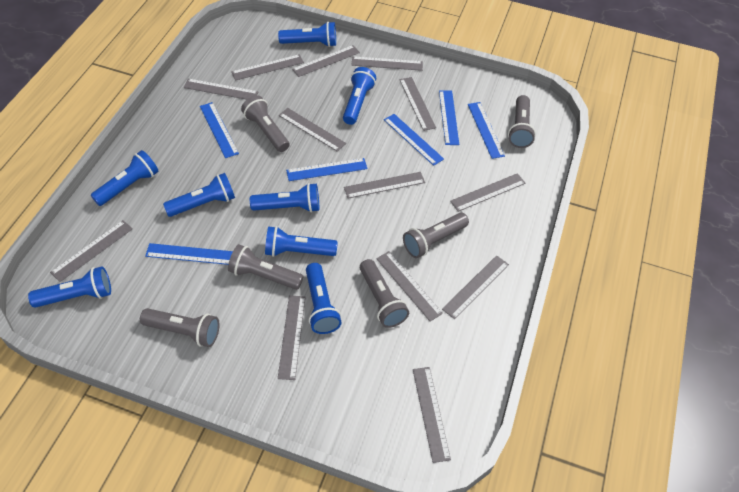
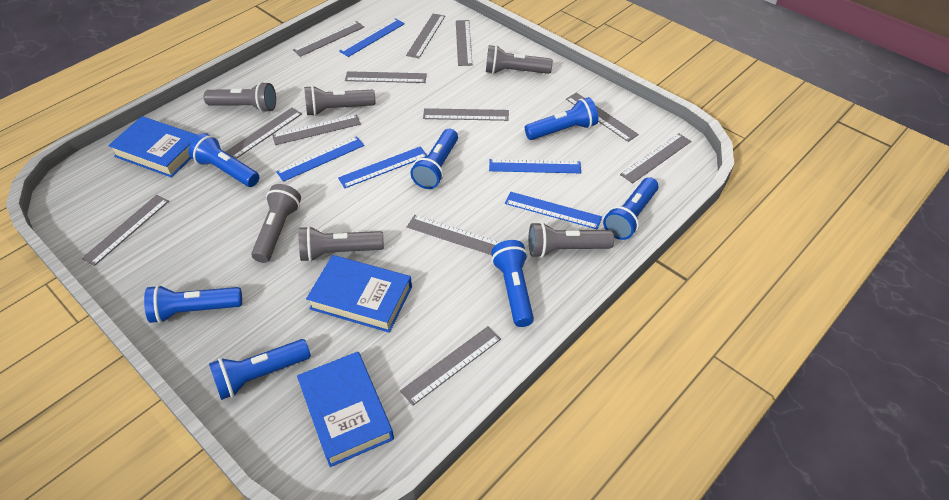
blue book: 0 -> 3
blue flashlight: 8 -> 7
blue ruler: 6 -> 5
grey ruler: 13 -> 12

